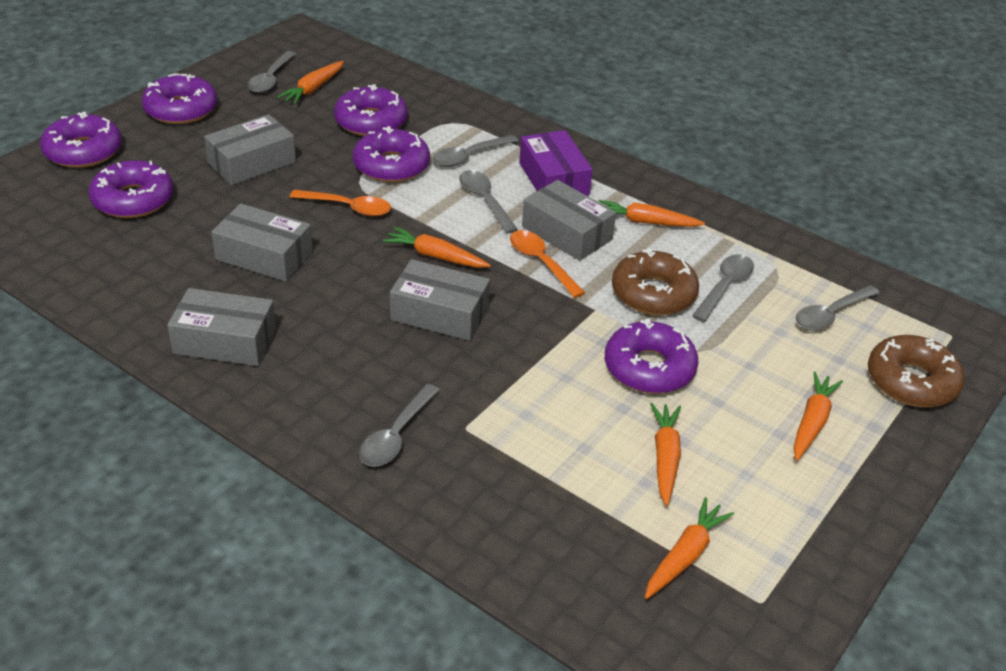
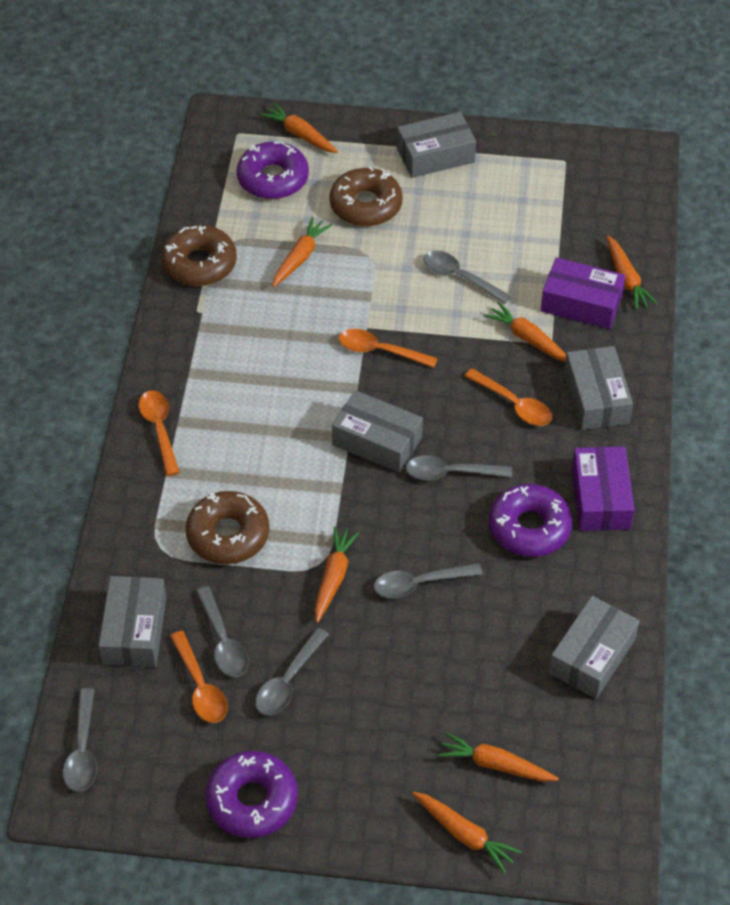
brown donut: 2 -> 3
orange carrot: 6 -> 7
orange spoon: 2 -> 4
purple box: 1 -> 2
purple donut: 6 -> 3

